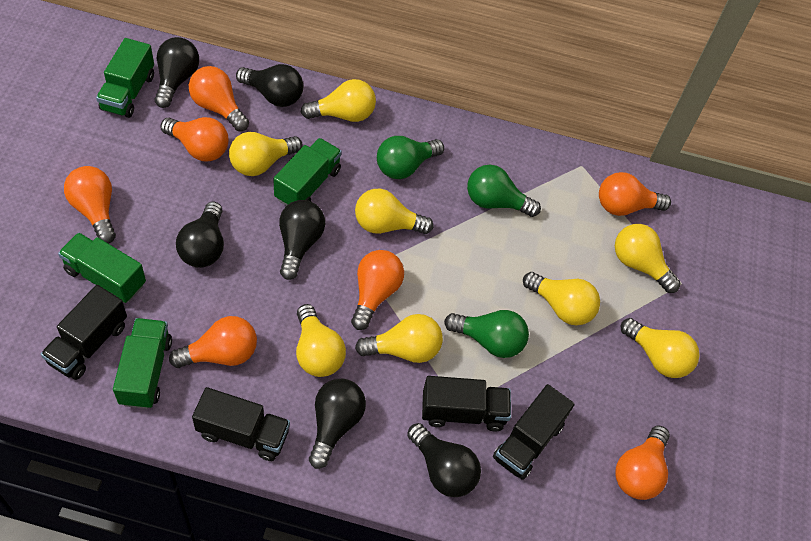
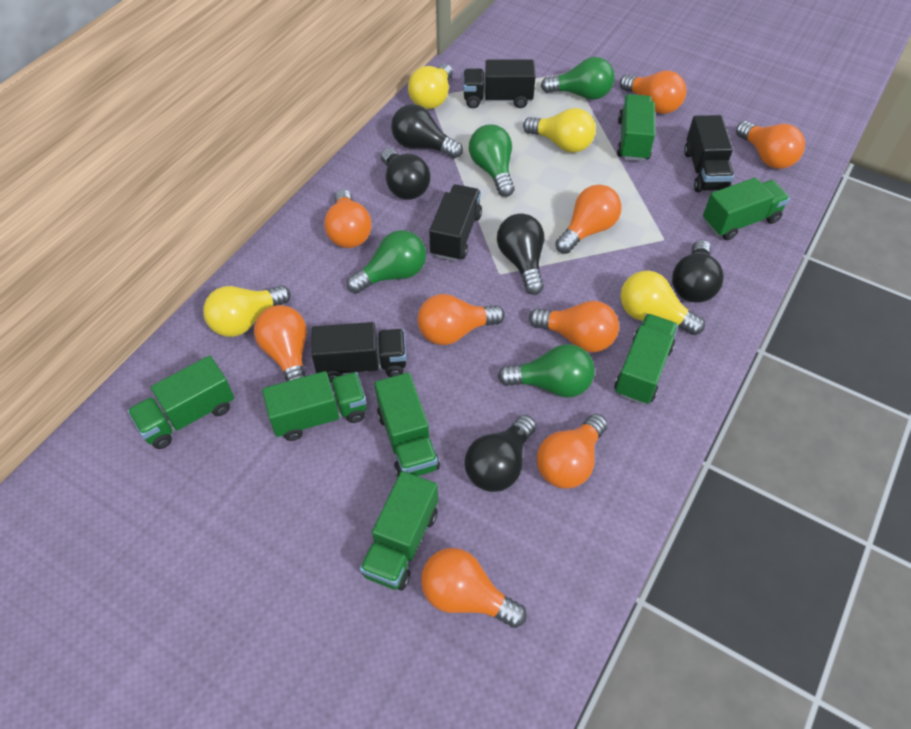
black light bulb: 6 -> 5
green light bulb: 3 -> 4
green truck: 4 -> 7
orange light bulb: 7 -> 9
yellow light bulb: 8 -> 4

